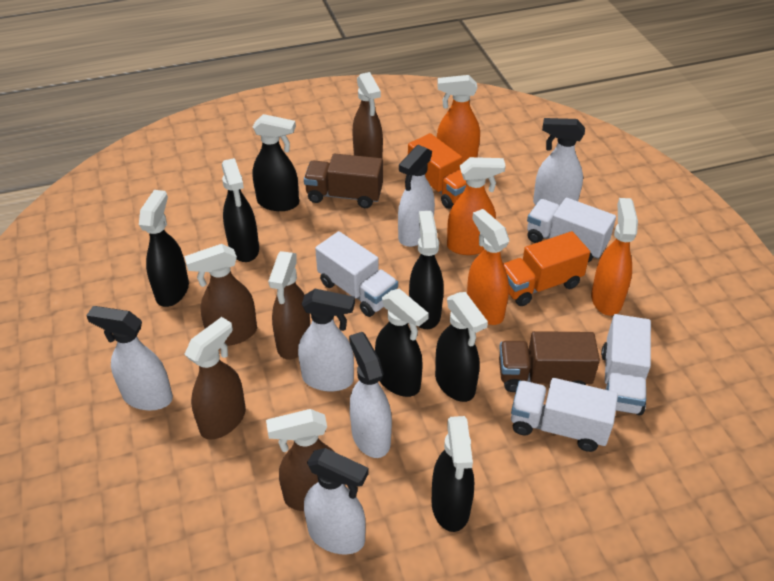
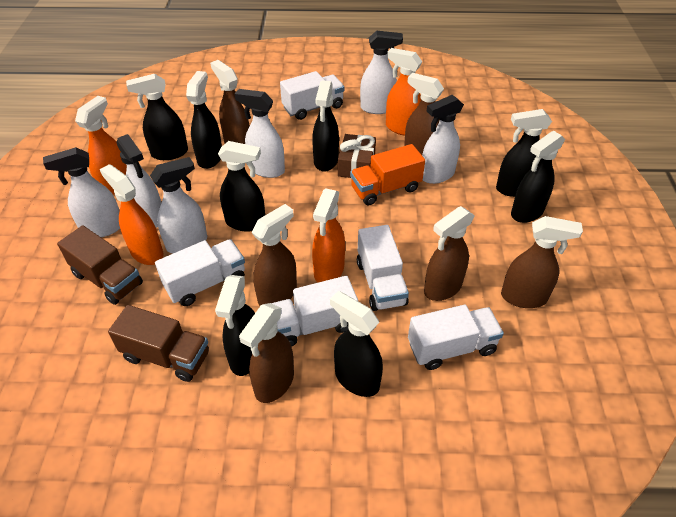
black spray bottle: 7 -> 8
brown gift: 0 -> 1
brown spray bottle: 5 -> 6
orange truck: 2 -> 1
white truck: 4 -> 5

